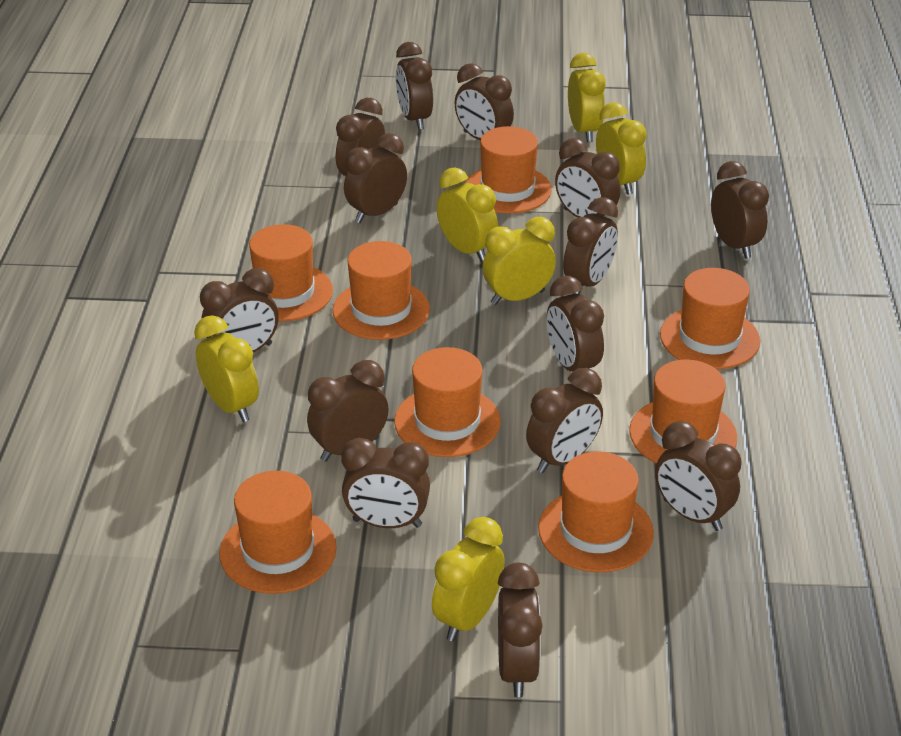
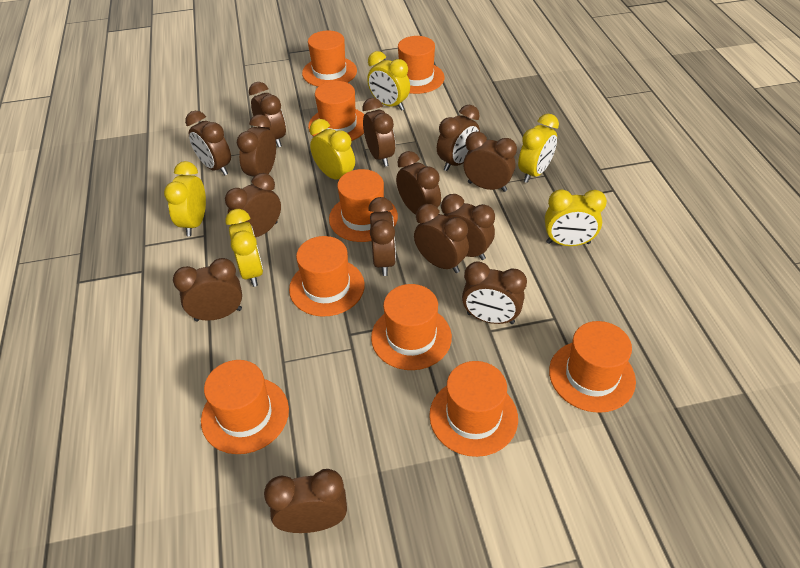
orange hat: 8 -> 9

